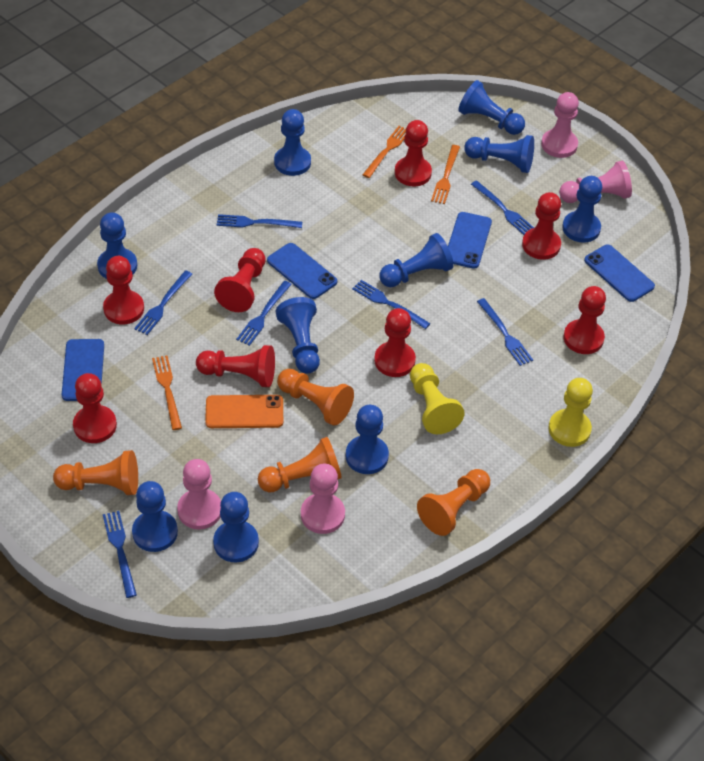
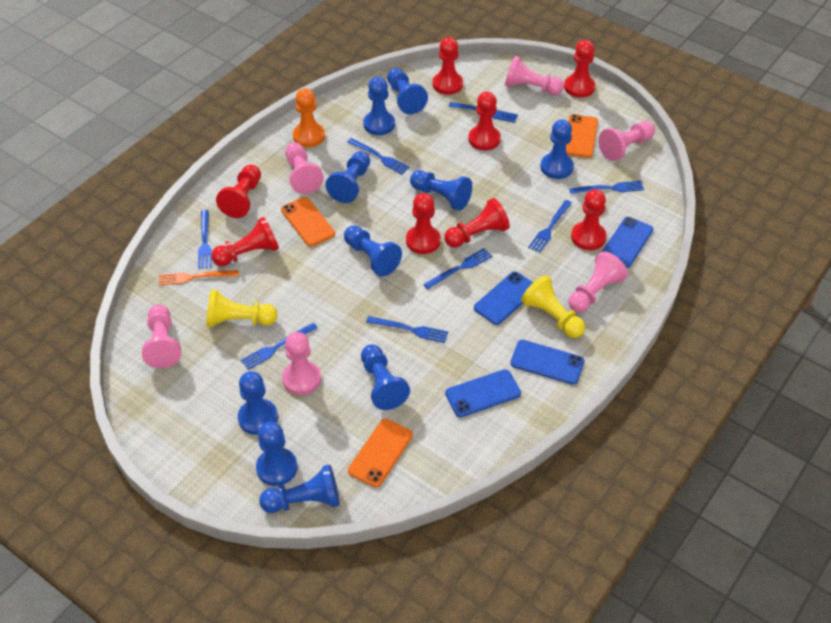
blue fork: 7 -> 8
orange fork: 3 -> 1
orange pawn: 4 -> 1
orange phone: 1 -> 3
pink pawn: 4 -> 6

